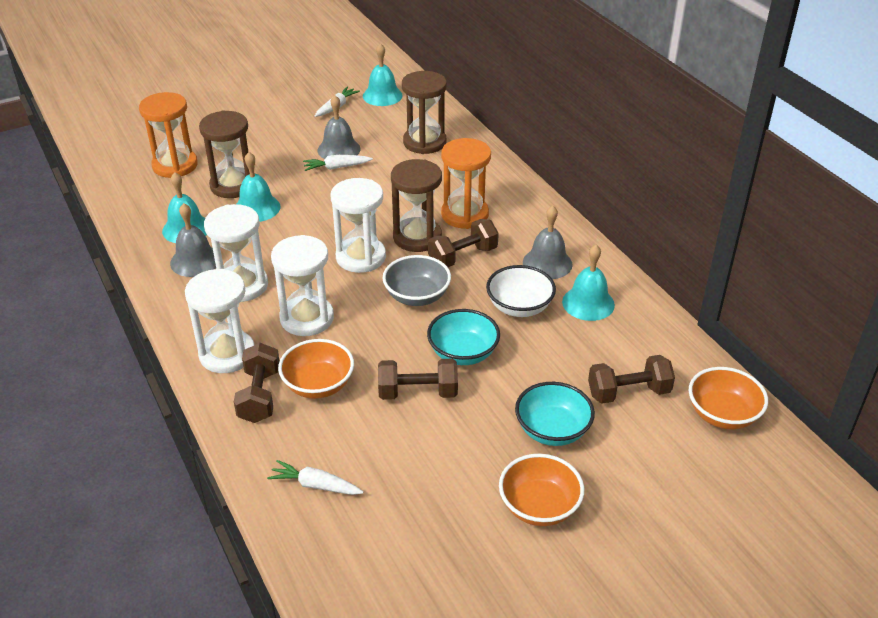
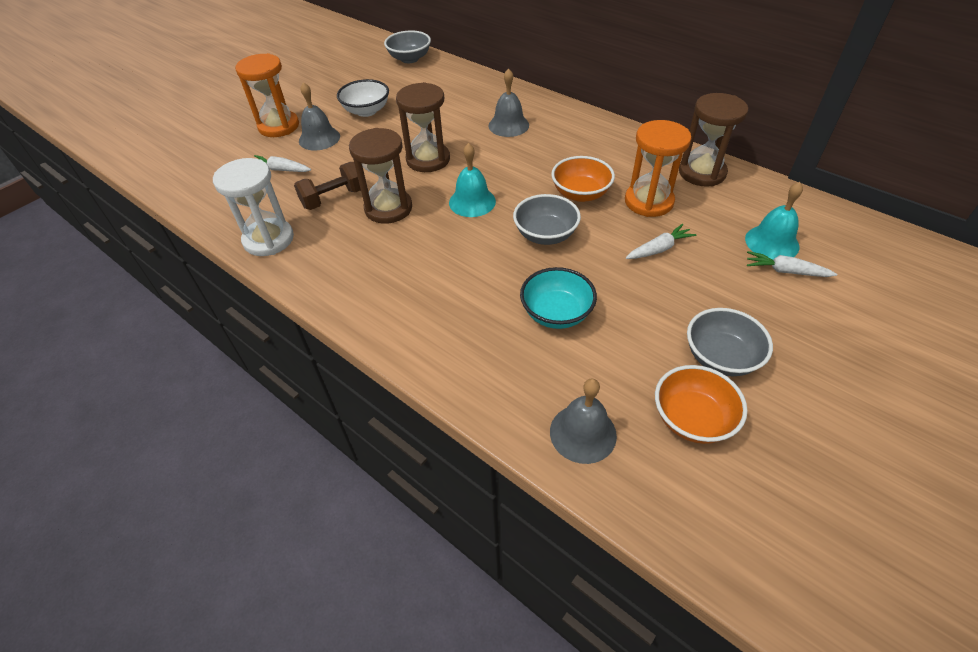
brown dumbbell: 4 -> 1
grey bowl: 1 -> 3
orange bowl: 3 -> 2
turquoise bell: 4 -> 2
turquoise bowl: 2 -> 1
white hourglass: 4 -> 1

